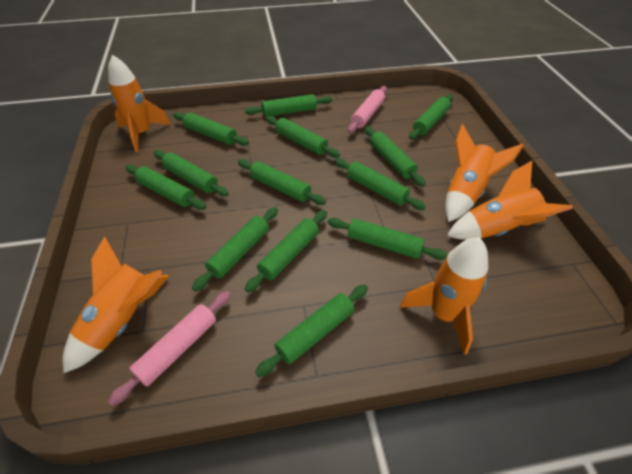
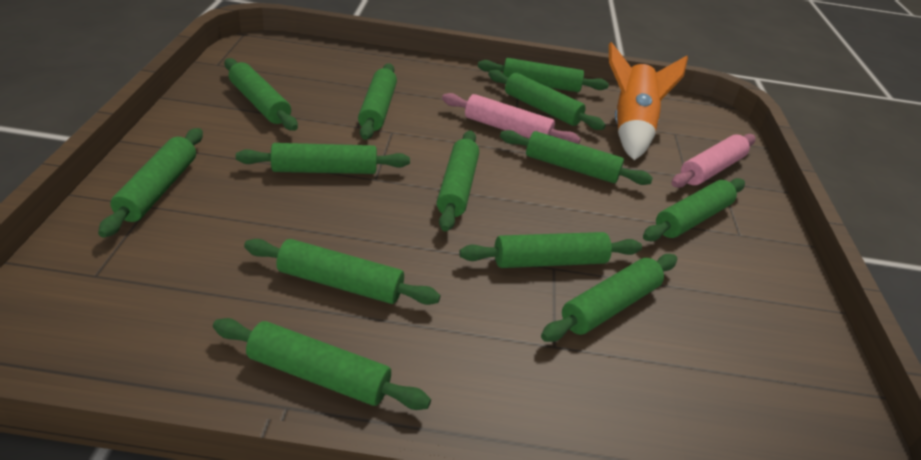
orange rocket: 5 -> 1

